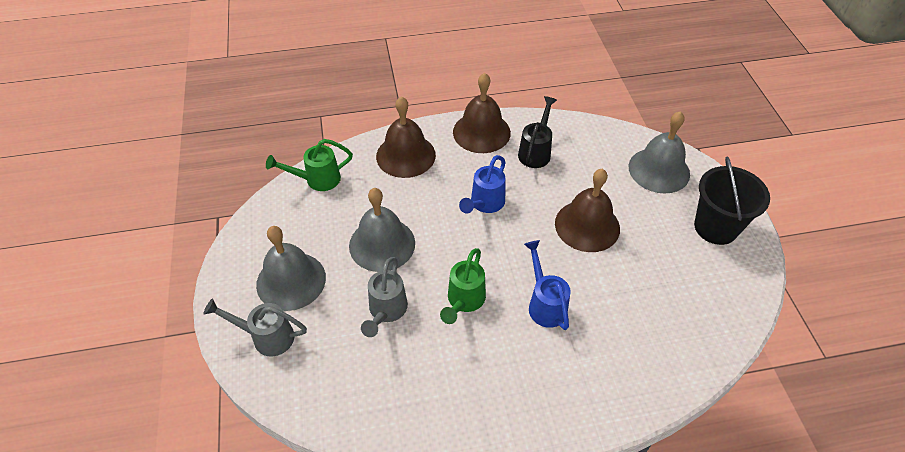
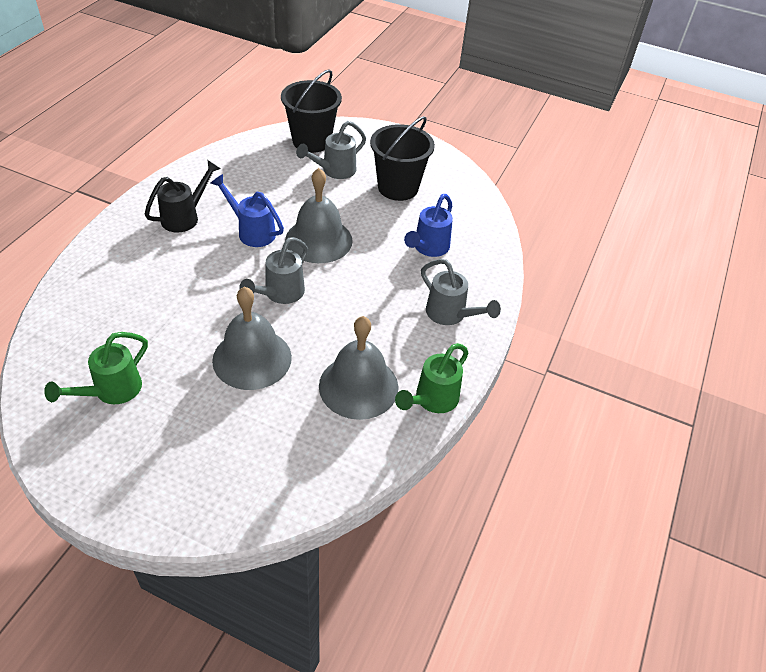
black bucket: 1 -> 2
brown bell: 3 -> 0
grey watering can: 2 -> 3

